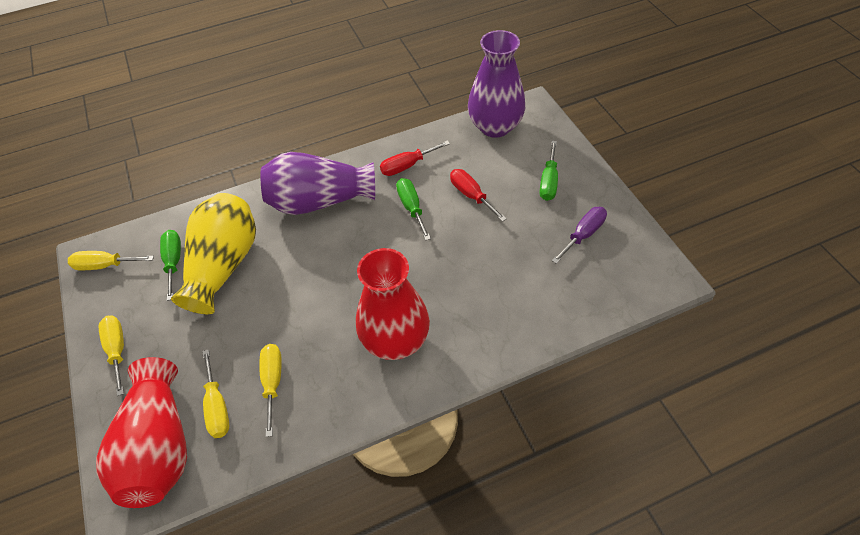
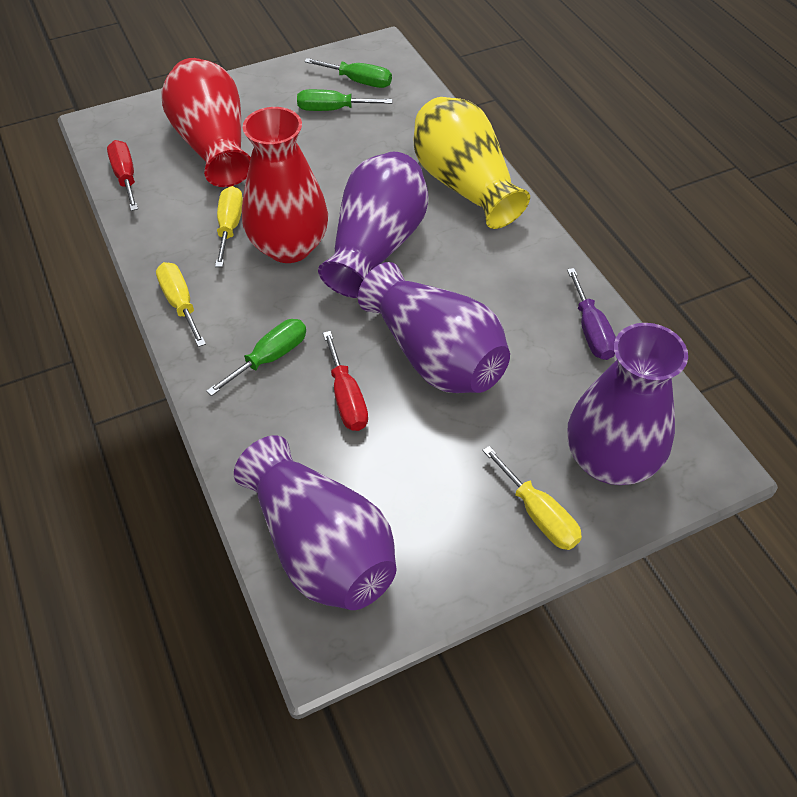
purple vase: 2 -> 4
yellow screwdriver: 4 -> 3

